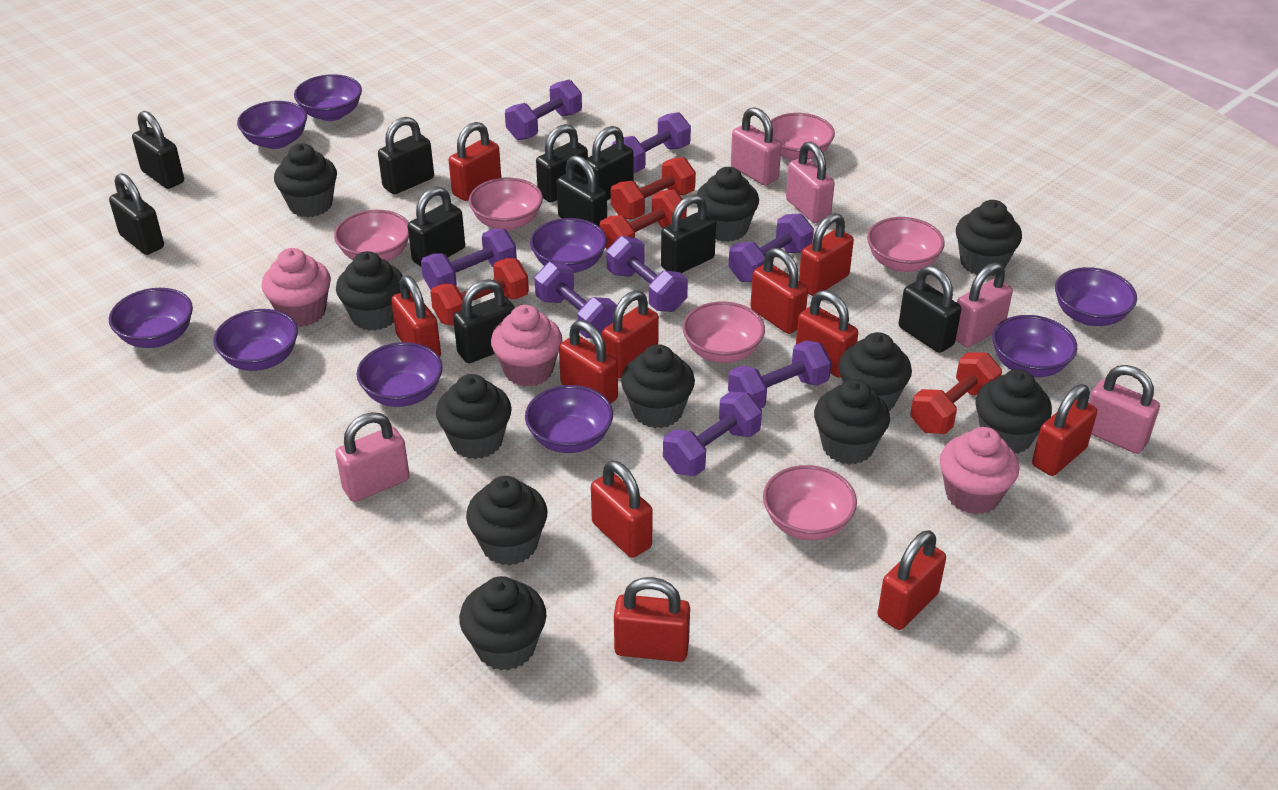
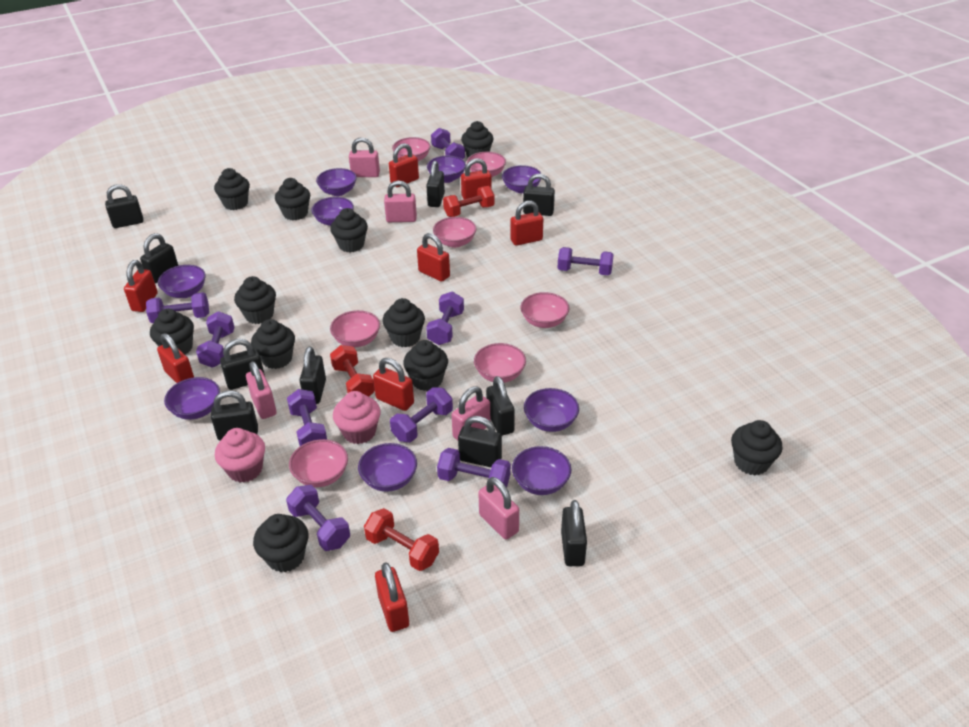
pink bowl: 6 -> 7
pink cupcake: 3 -> 2
purple dumbbell: 8 -> 9
red dumbbell: 4 -> 3
red padlock: 11 -> 8

